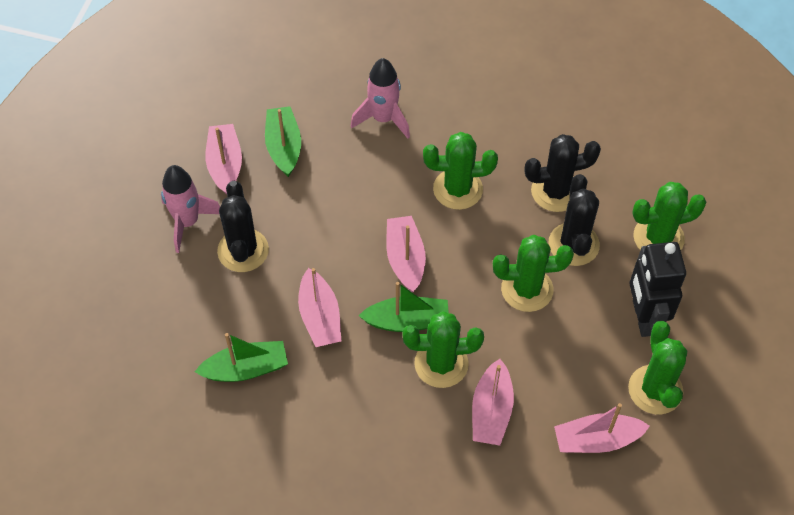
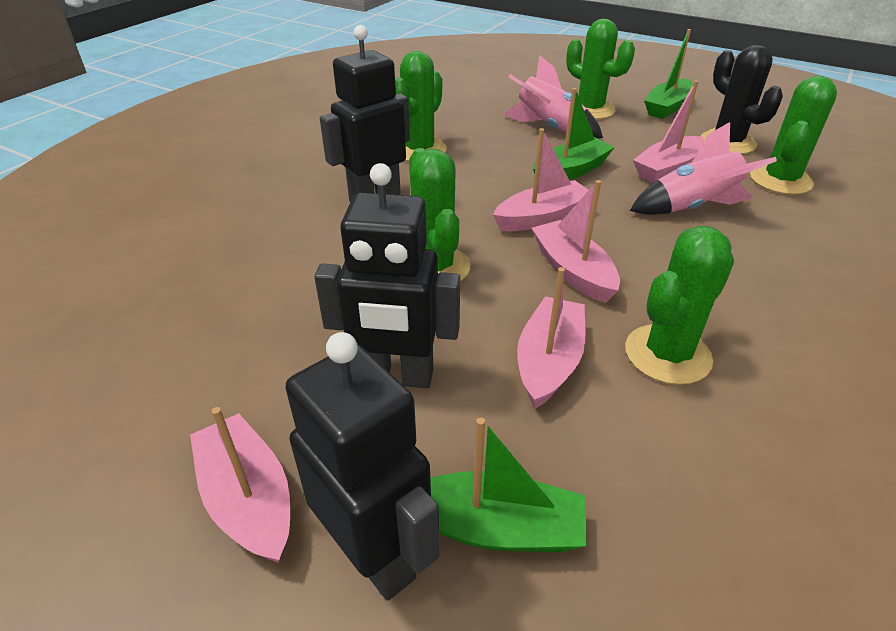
black cactus: 3 -> 1
black robot: 1 -> 3

